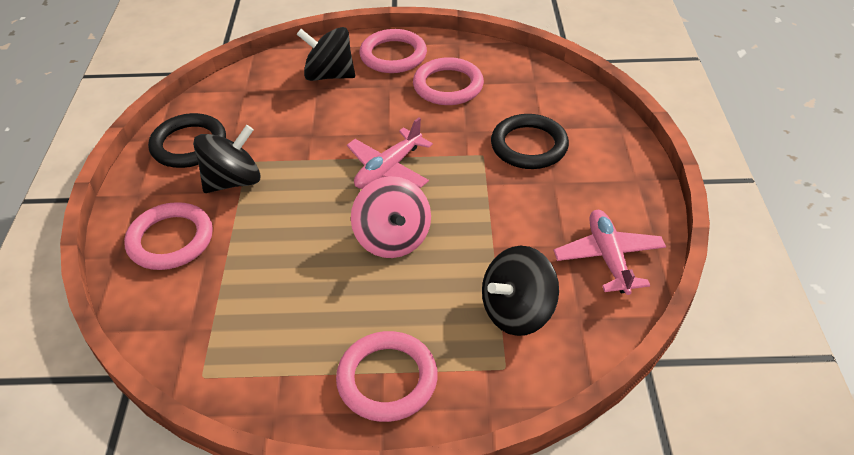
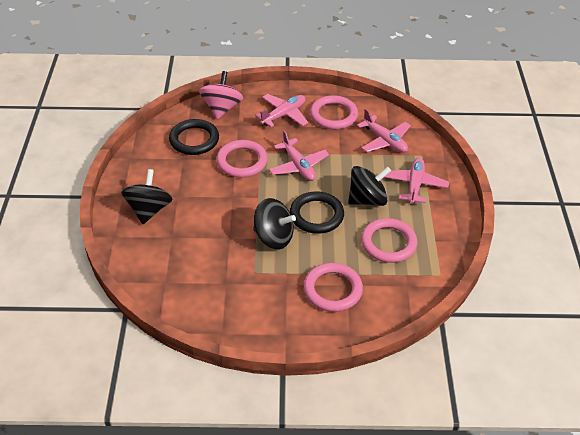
pink plane: 2 -> 4

